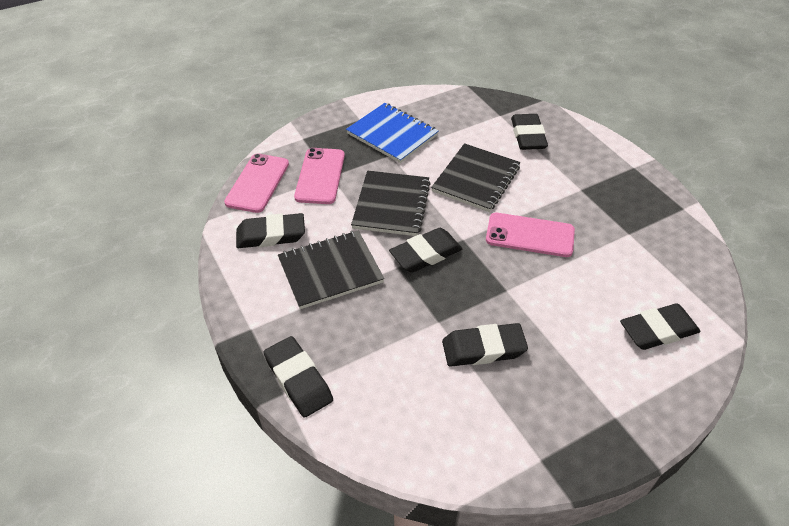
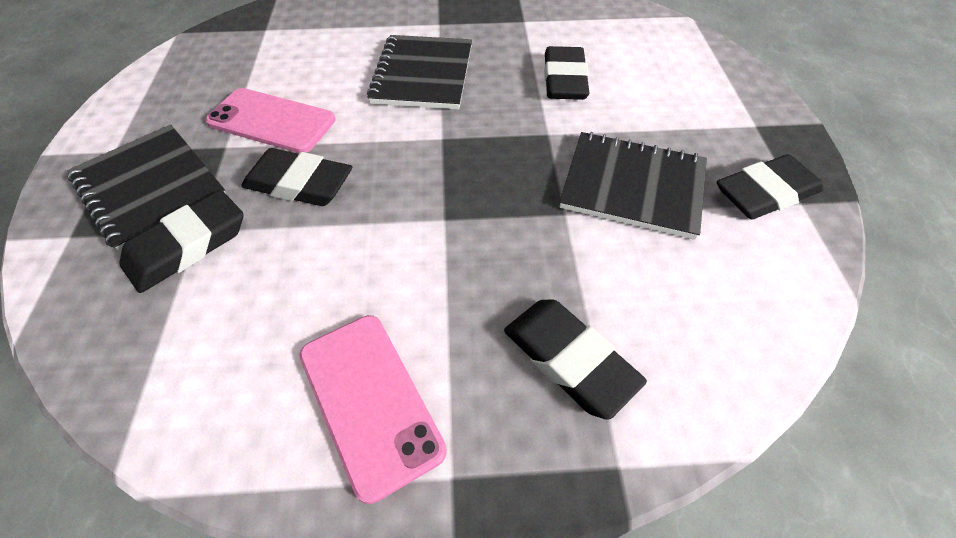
black eraser: 6 -> 5
blue notebook: 1 -> 0
pink phone: 3 -> 2

